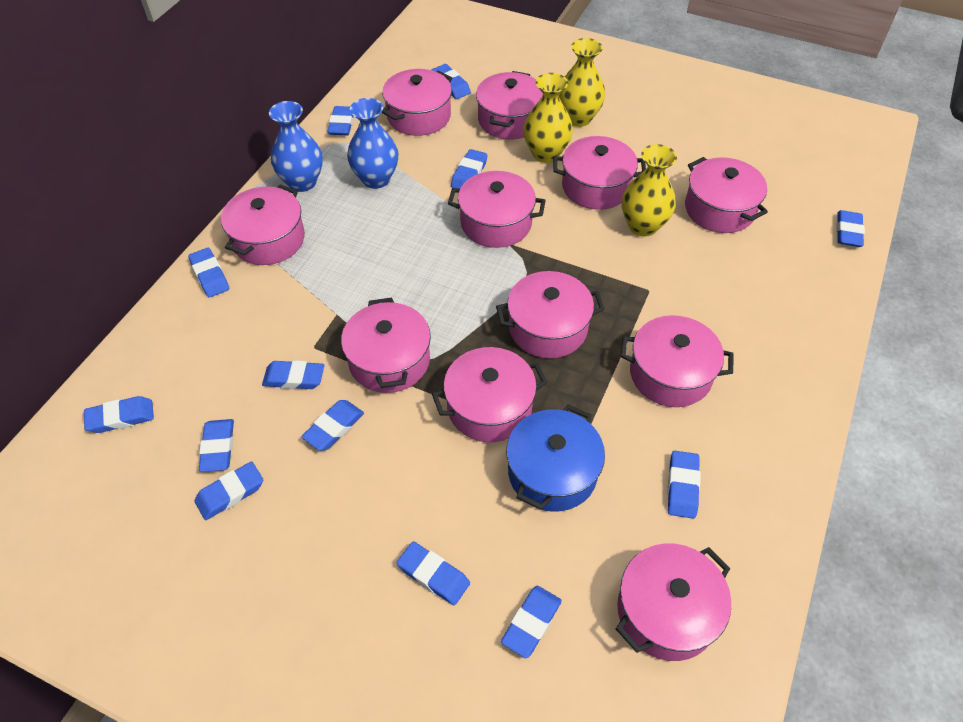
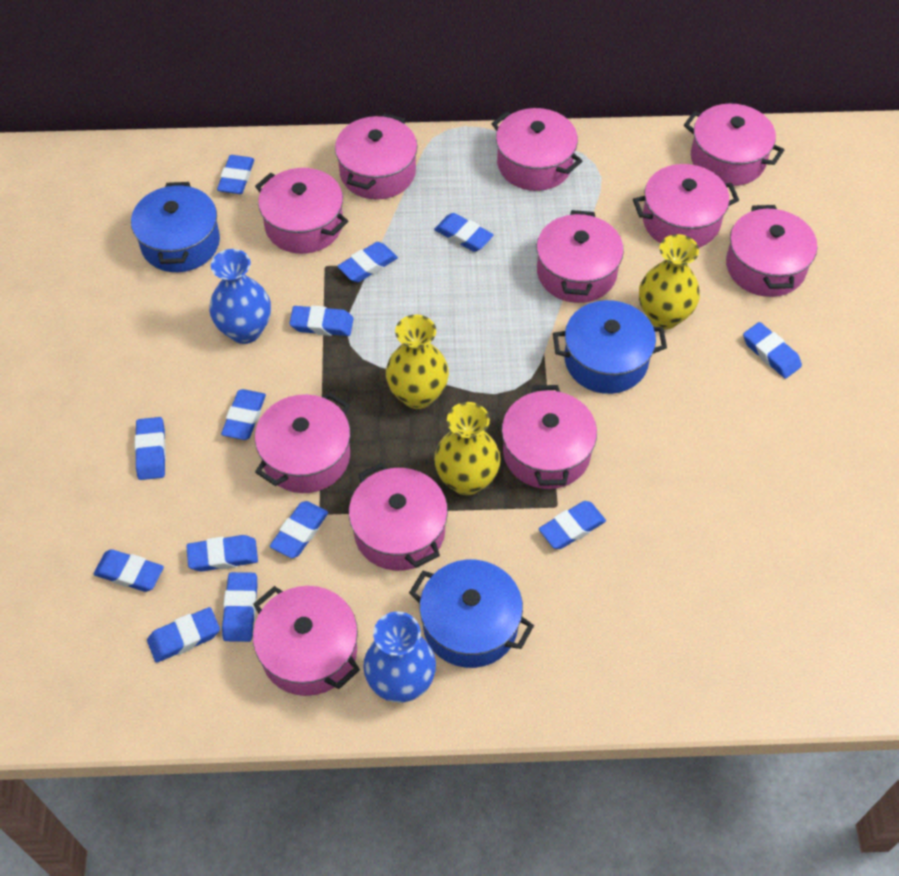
blue pot: 1 -> 3

